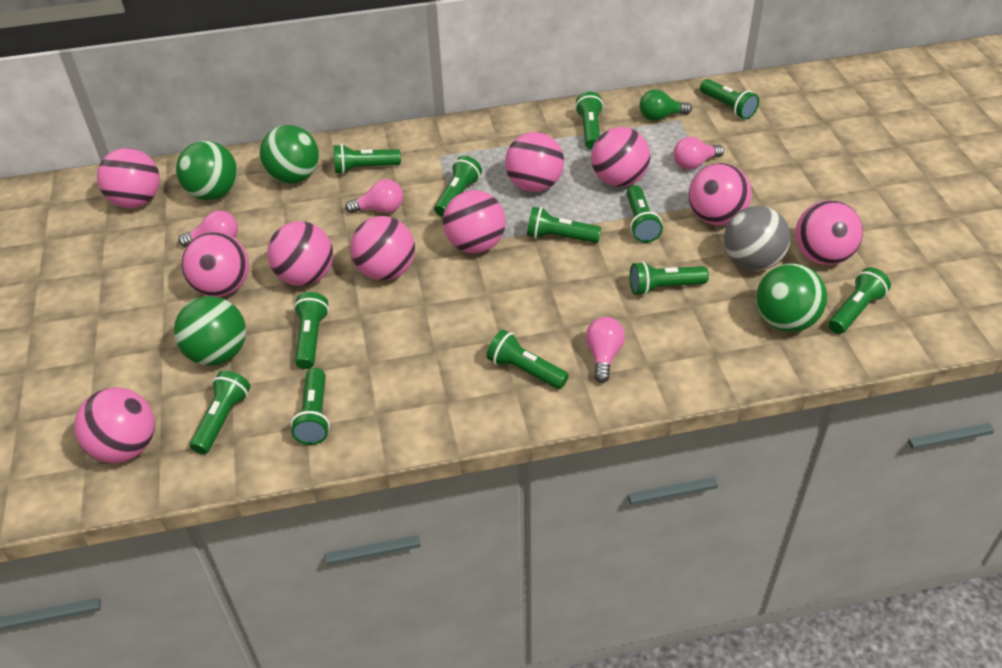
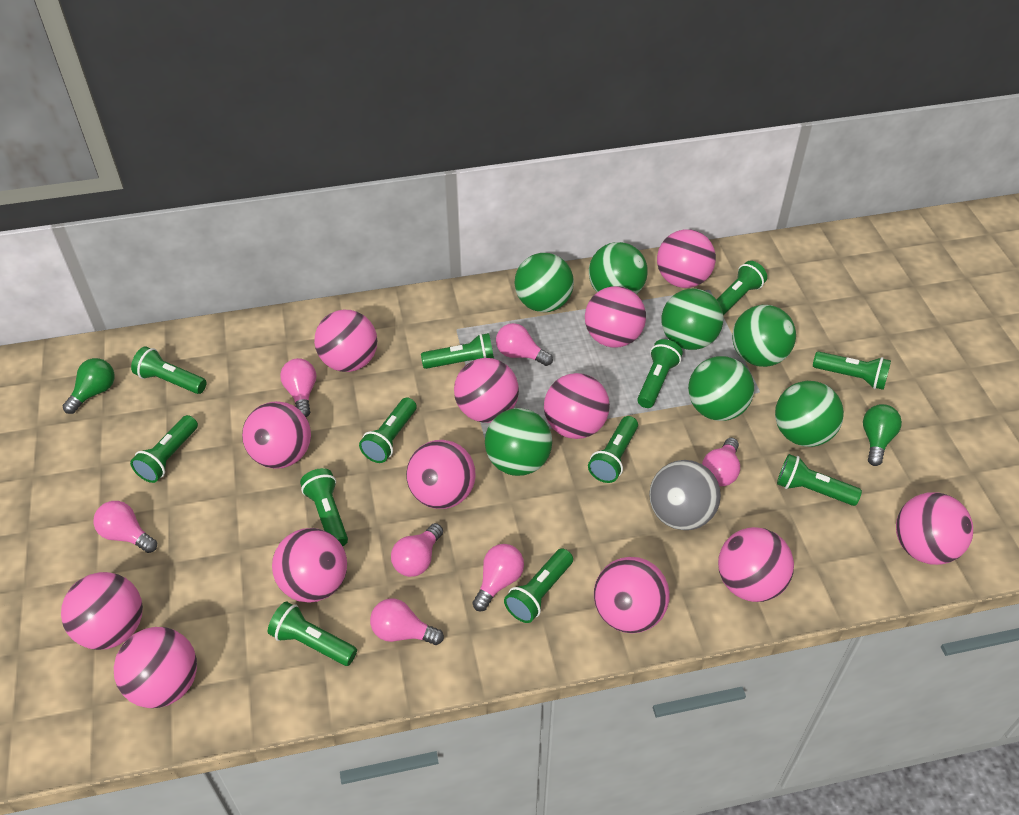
green ball: 4 -> 7
green light bulb: 1 -> 2
pink ball: 10 -> 13
pink light bulb: 4 -> 7

